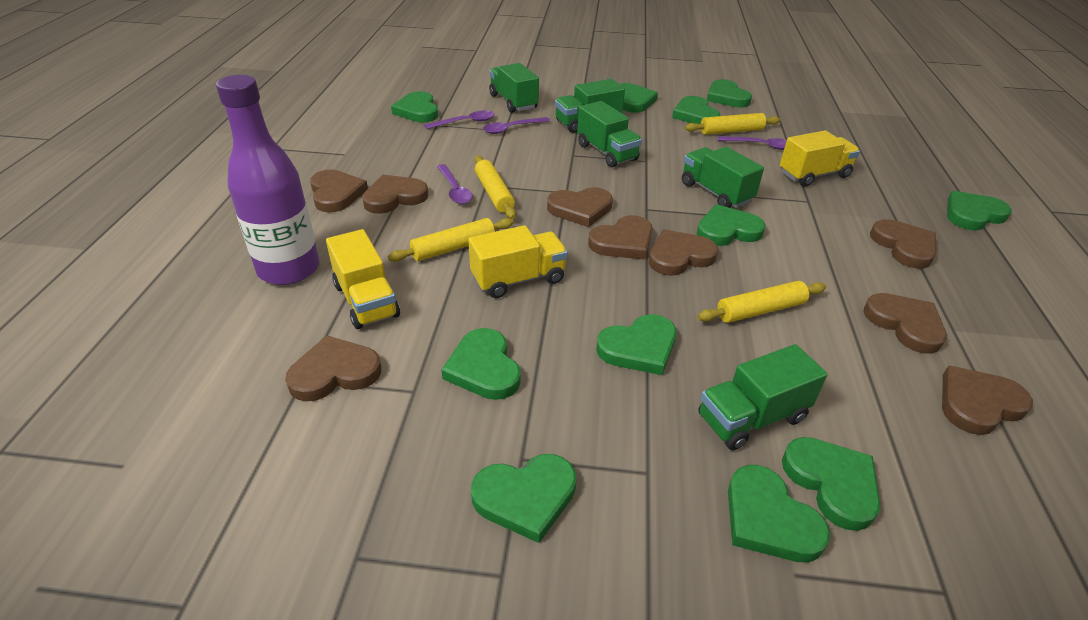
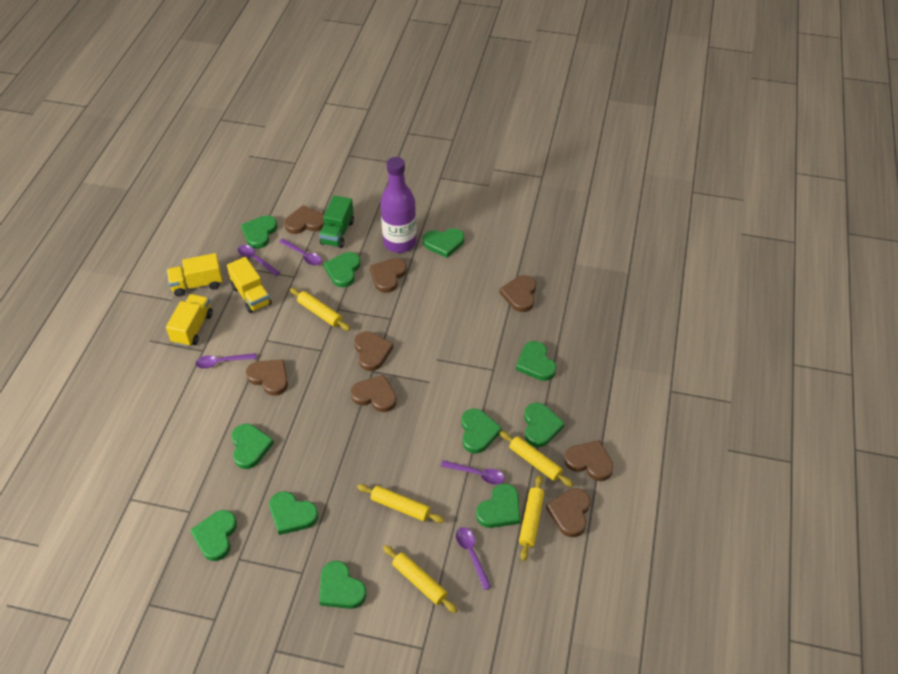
brown heart: 9 -> 8
green truck: 5 -> 1
purple spoon: 4 -> 5
yellow rolling pin: 4 -> 5

